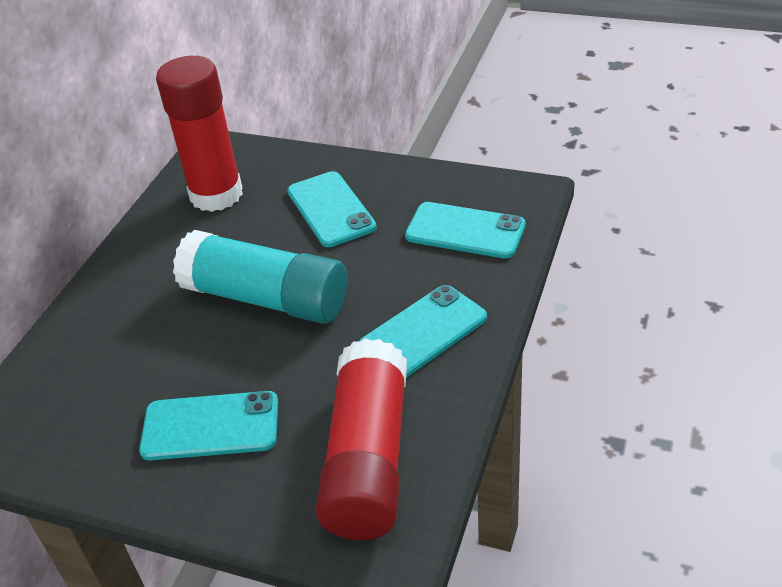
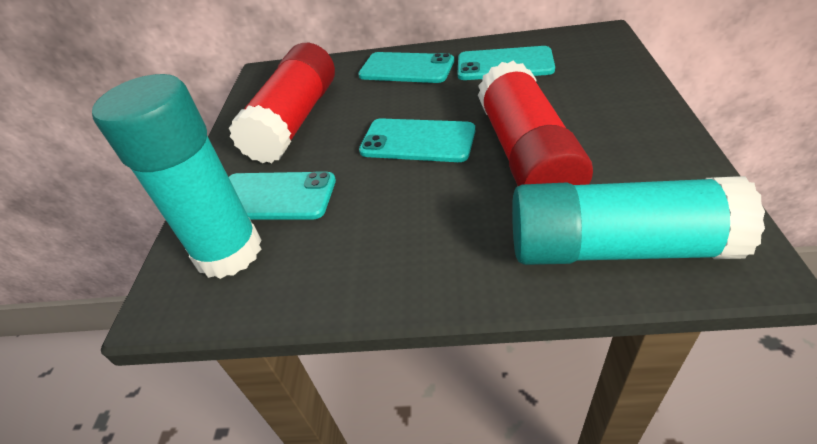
turquoise glue stick: 1 -> 2

